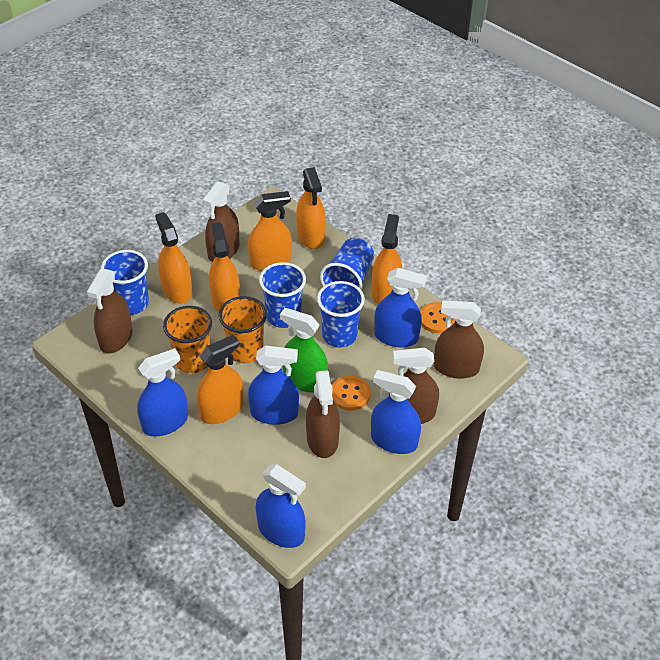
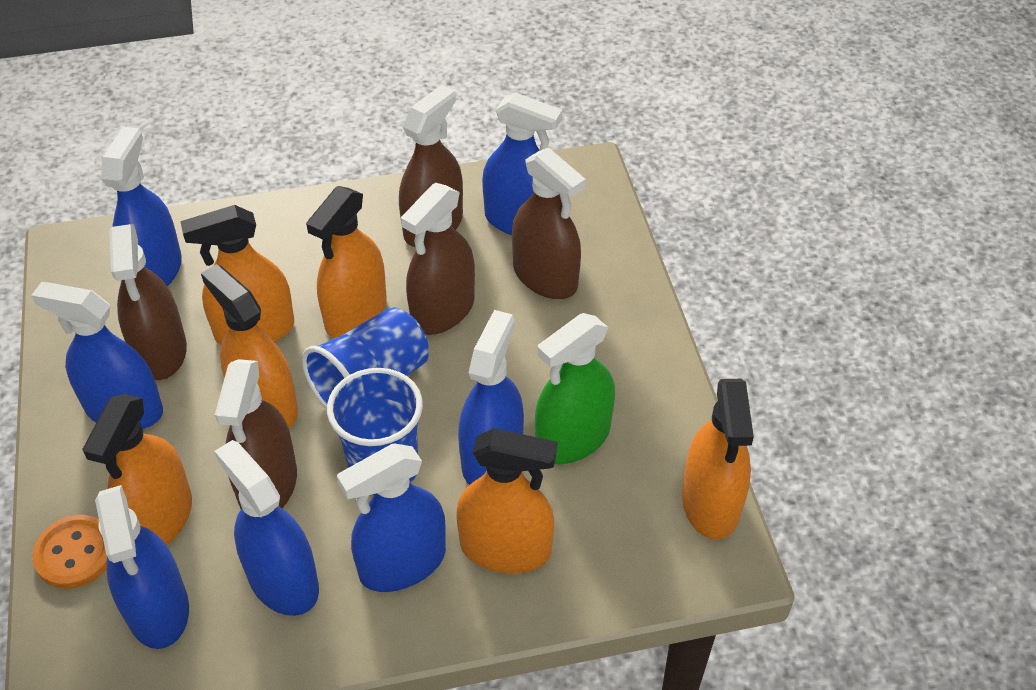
blue cup: 4 -> 2
blue spray bottle: 5 -> 7
orange button: 2 -> 1
orange cup: 2 -> 0

